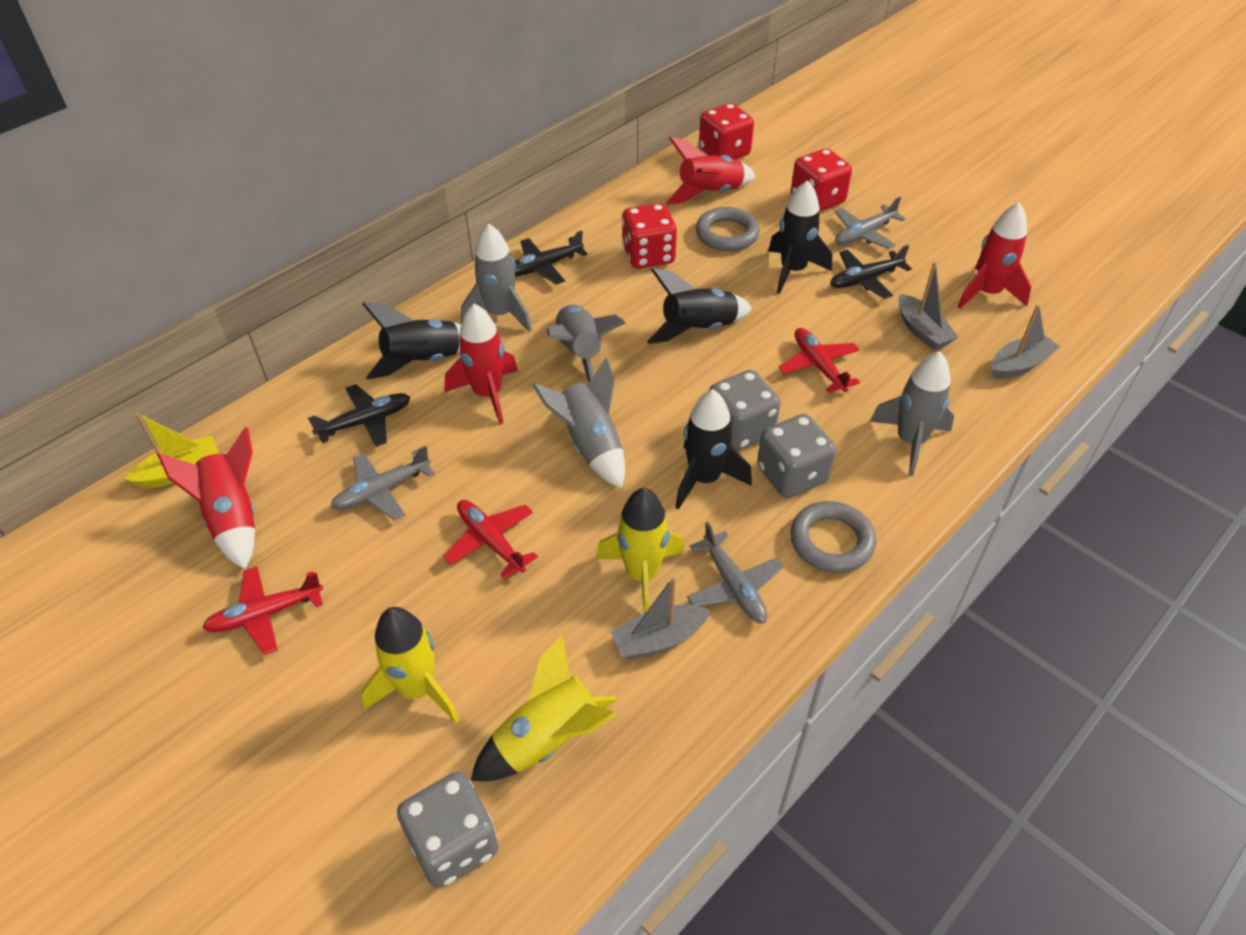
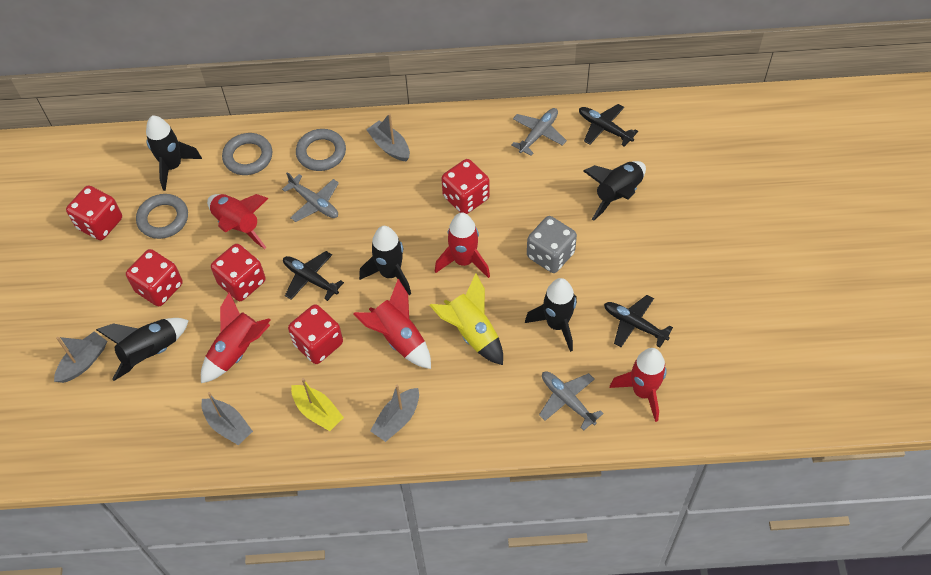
black rocket: 4 -> 5
grey boat: 3 -> 4
grey dice: 3 -> 1
grey ring: 2 -> 3
grey rocket: 4 -> 0
red dice: 3 -> 5
red plane: 3 -> 0
red rocket: 4 -> 5
yellow rocket: 3 -> 1

